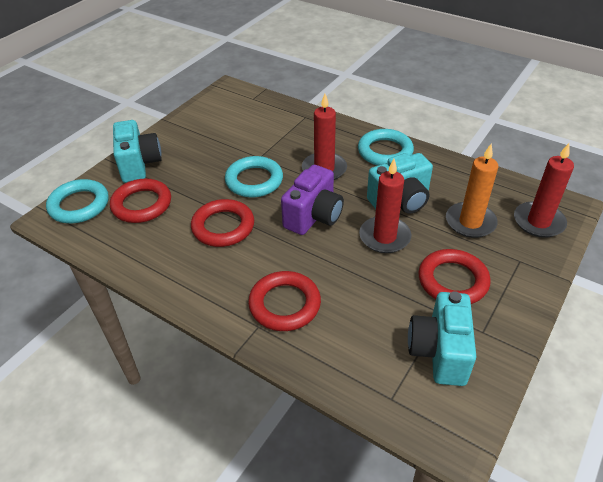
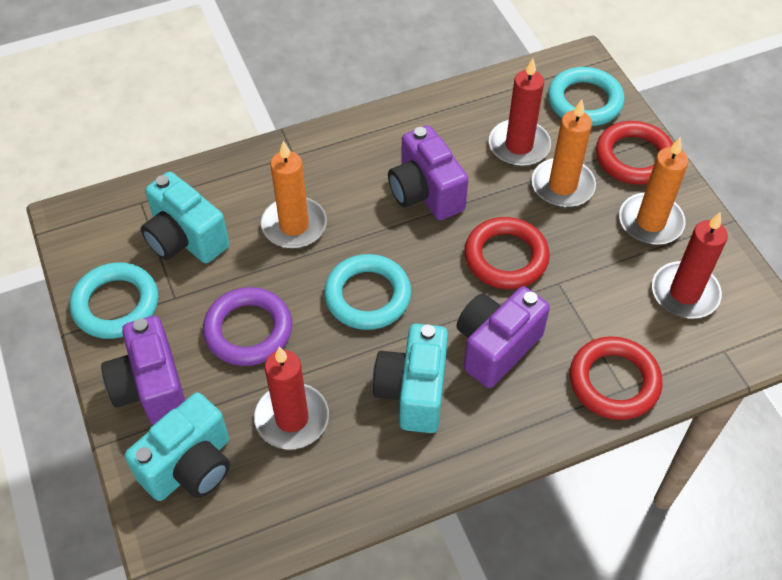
orange candle: 1 -> 3
purple camera: 1 -> 3
purple ring: 0 -> 1
red ring: 4 -> 3

